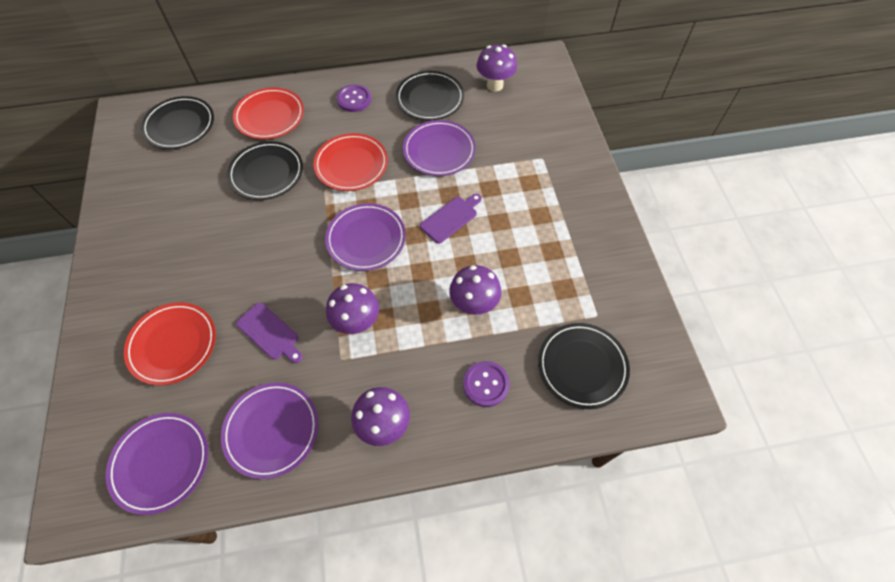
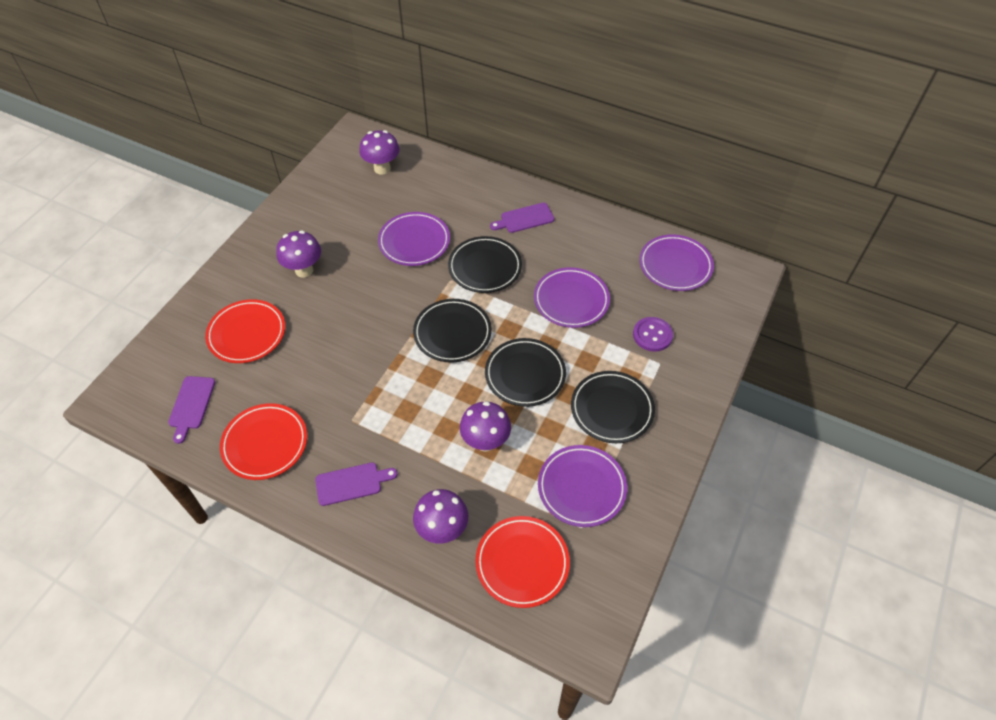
purple button: 2 -> 1
purple cutting board: 2 -> 3

